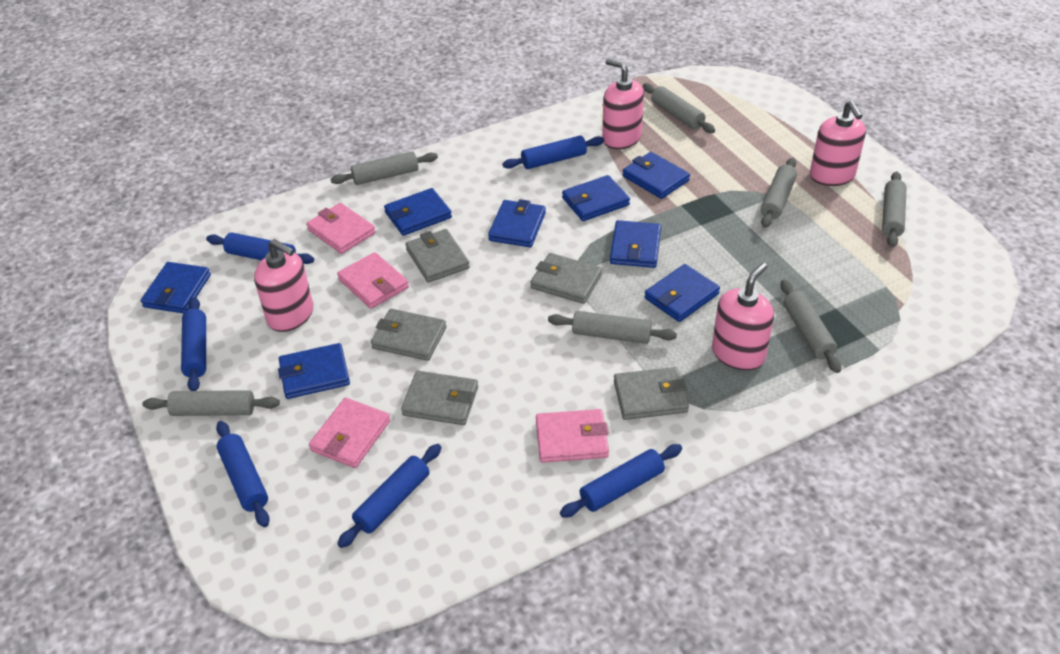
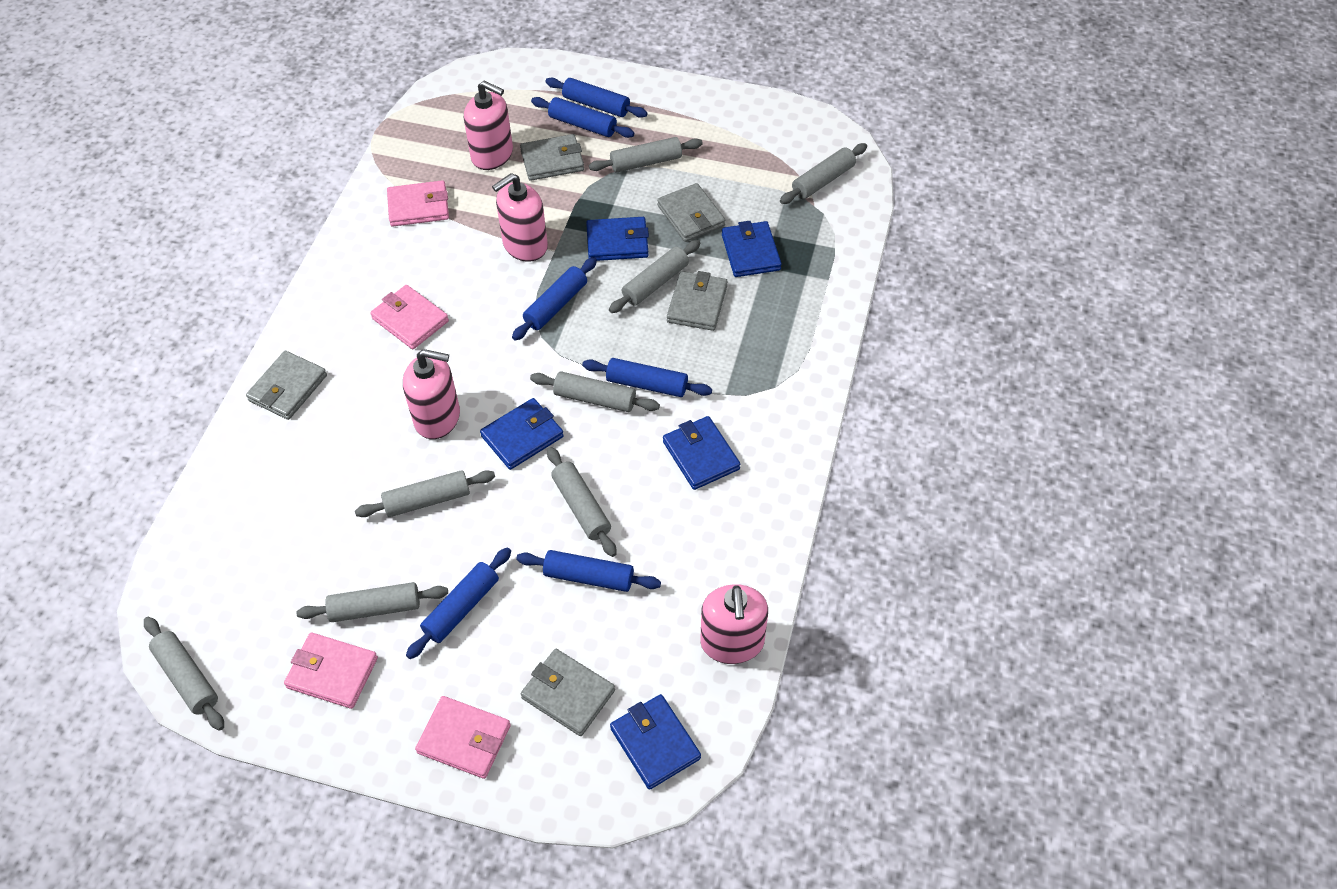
blue wallet: 8 -> 5
grey rolling pin: 7 -> 8

